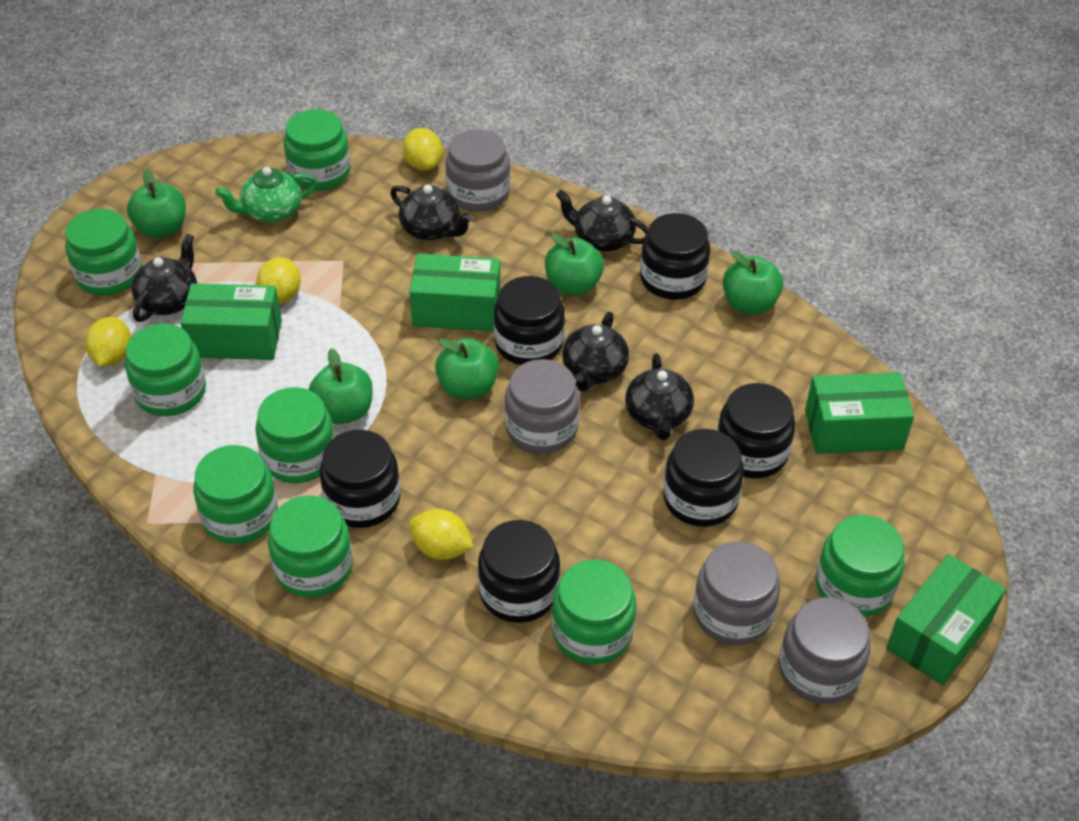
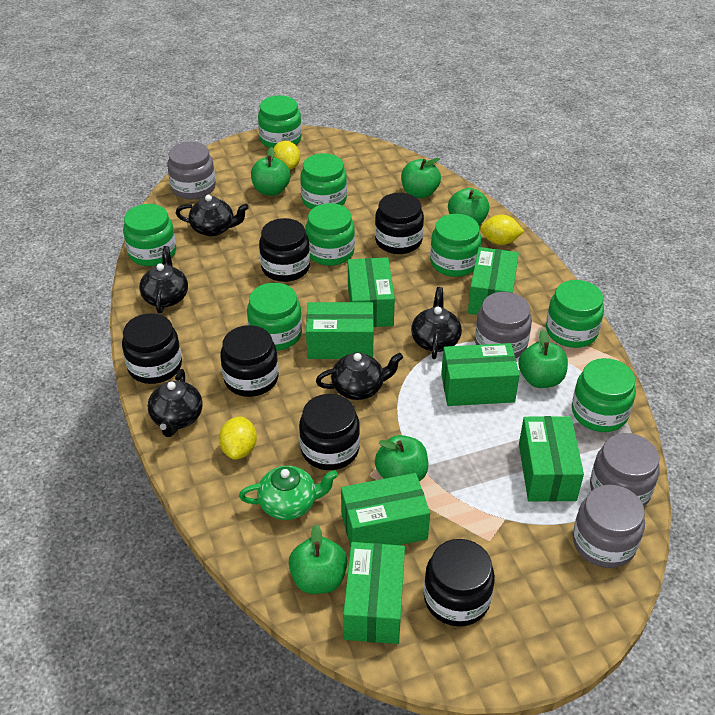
green apple: 5 -> 6
green box: 4 -> 7
yellow lemon: 4 -> 3

